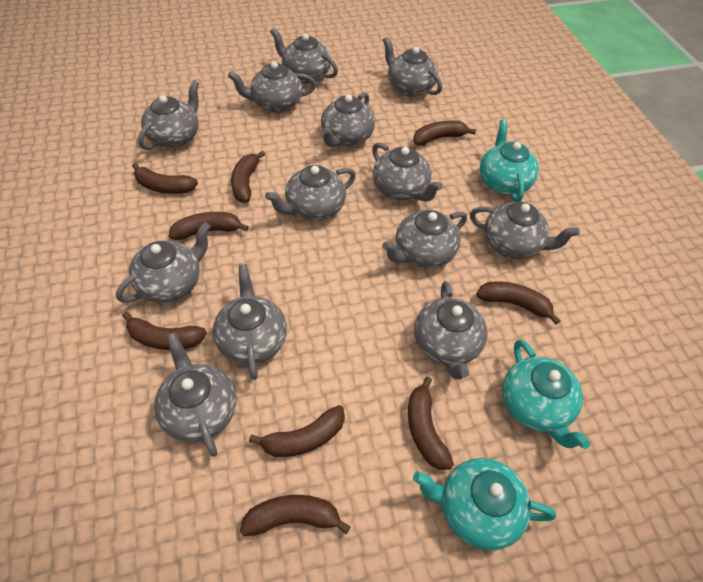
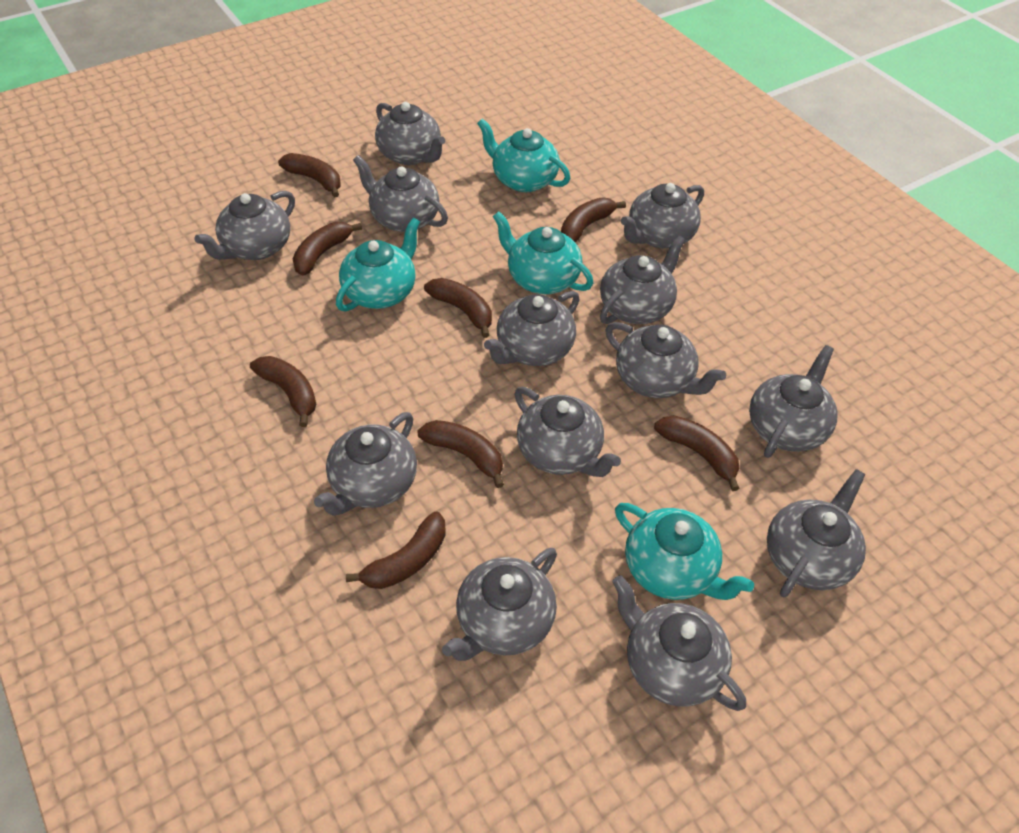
brown banana: 9 -> 8
turquoise teapot: 3 -> 4

